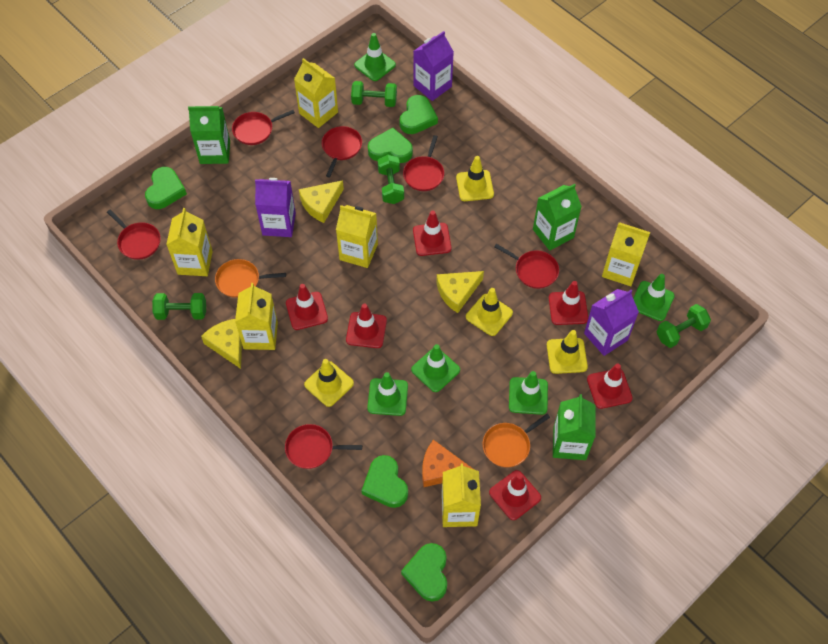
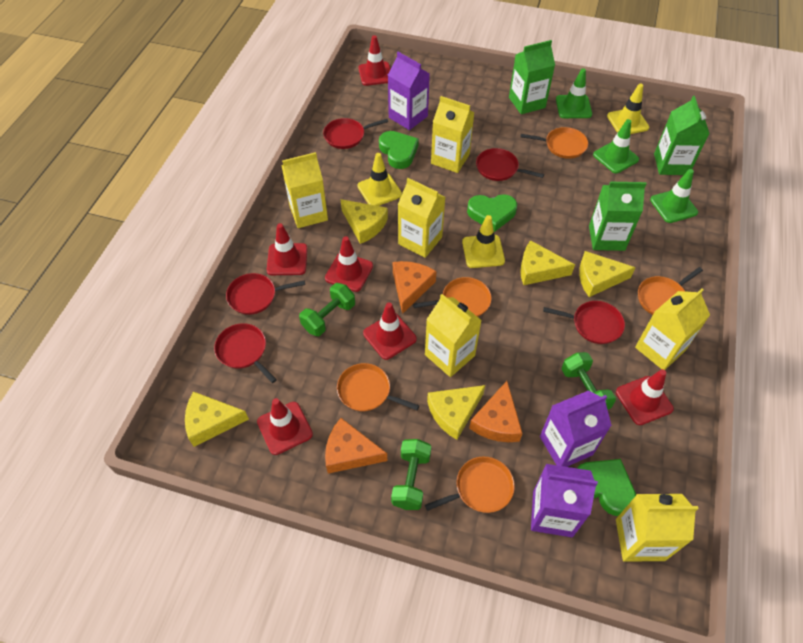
green dumbbell: 4 -> 3
green heart: 5 -> 3
green traffic cone: 5 -> 3
orange cheese: 1 -> 3
orange pan: 2 -> 5
red pan: 6 -> 5
yellow cheese: 3 -> 5
yellow traffic cone: 4 -> 3

